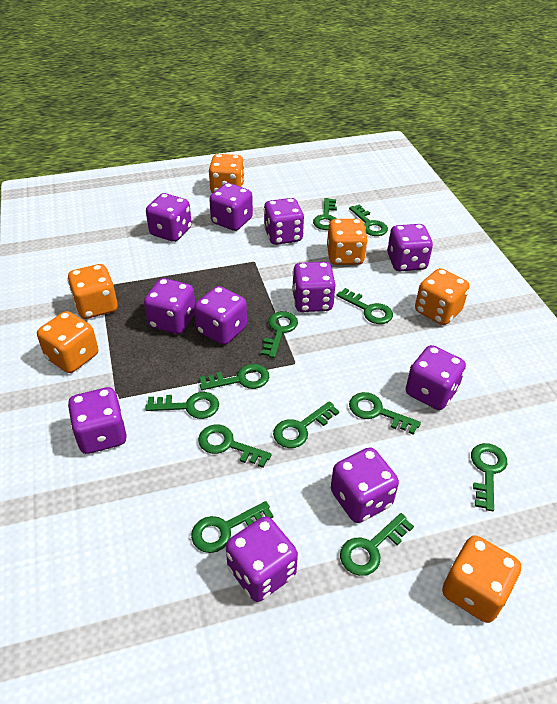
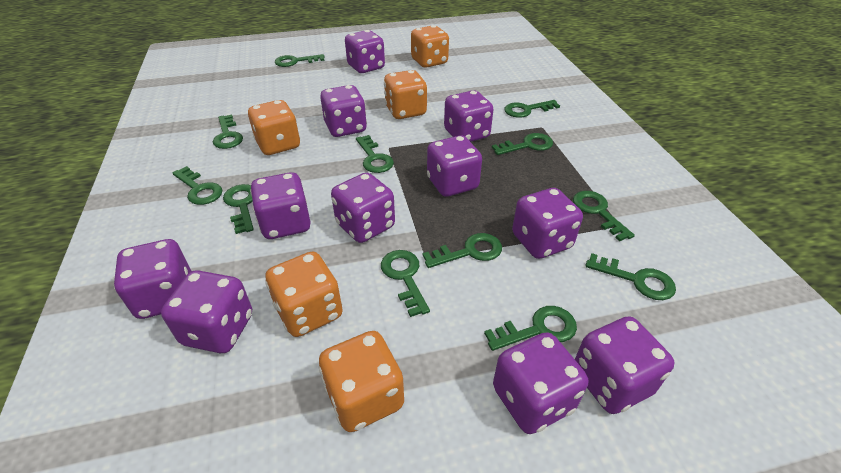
orange dice: 6 -> 5

